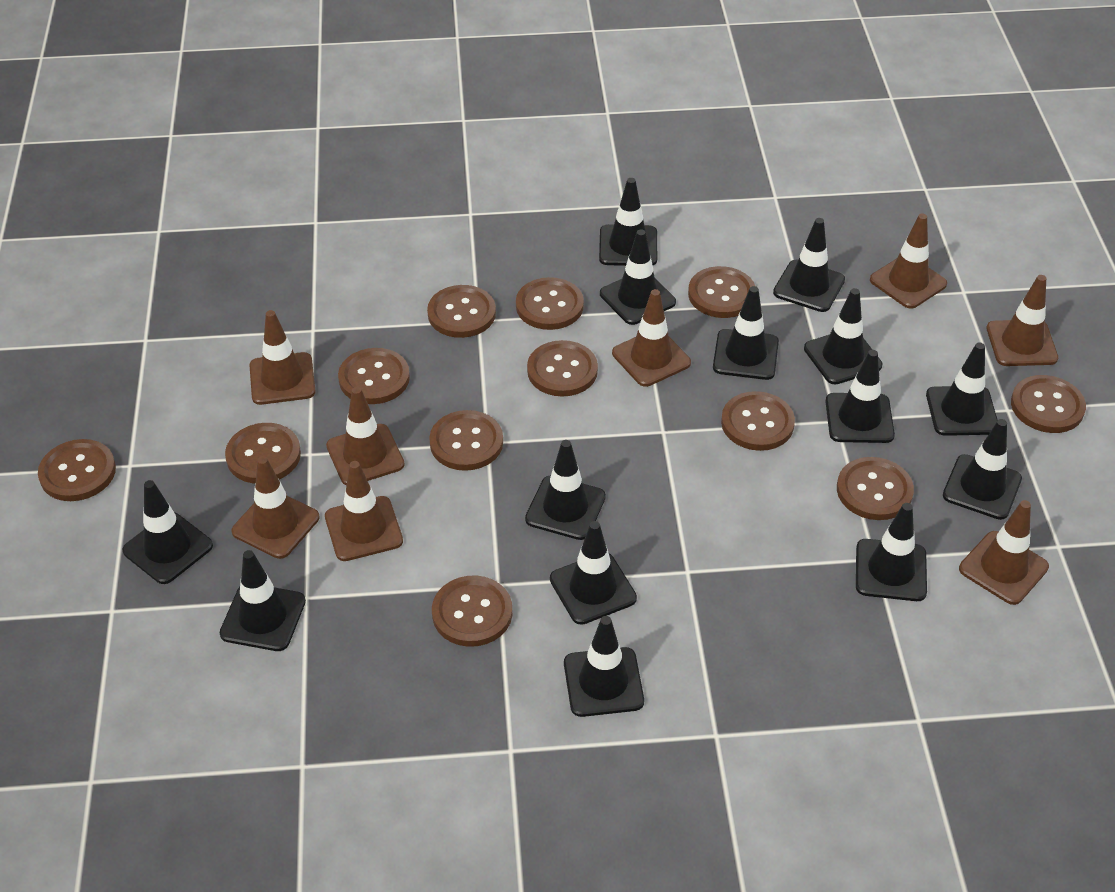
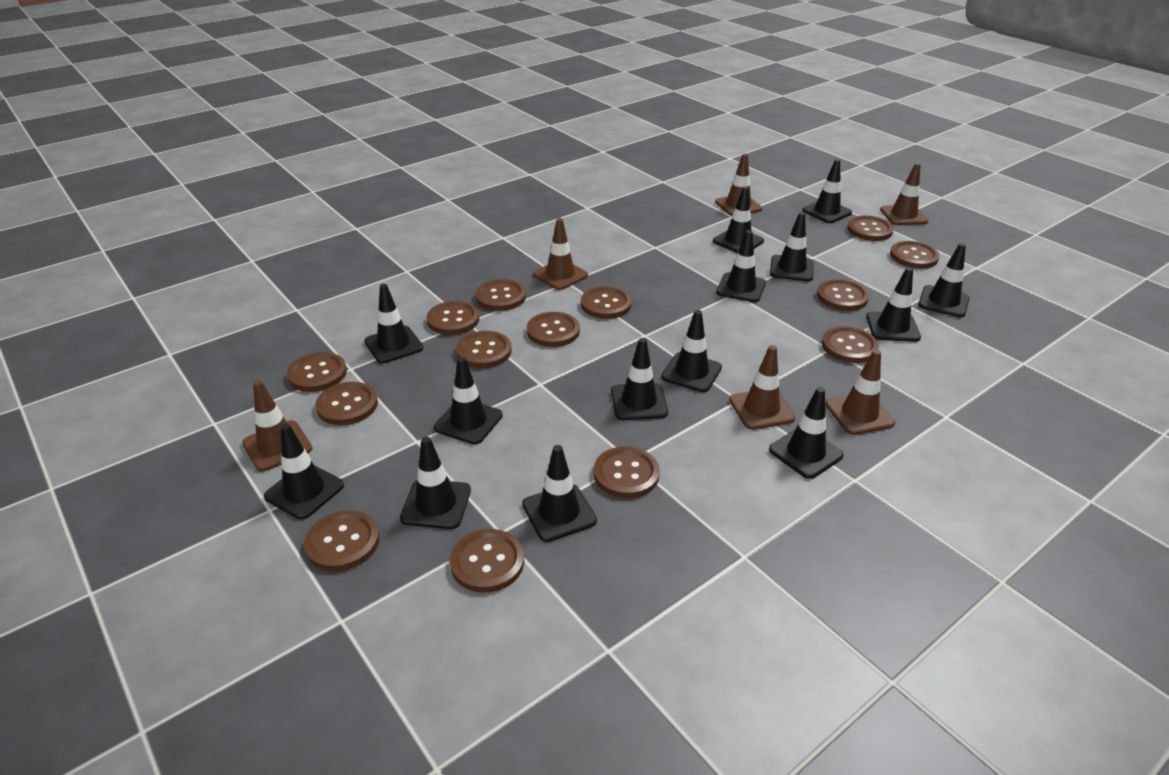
brown button: 12 -> 14
brown traffic cone: 8 -> 6

